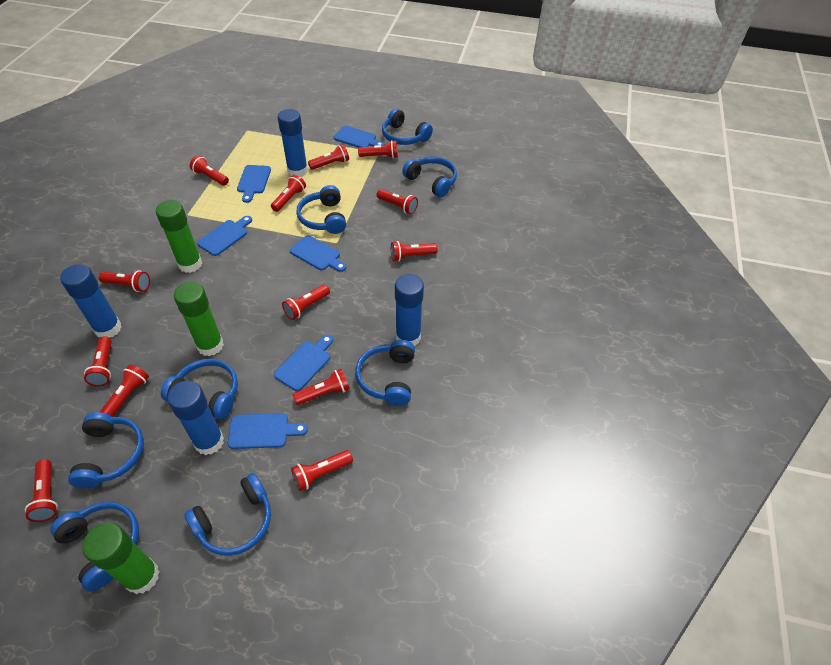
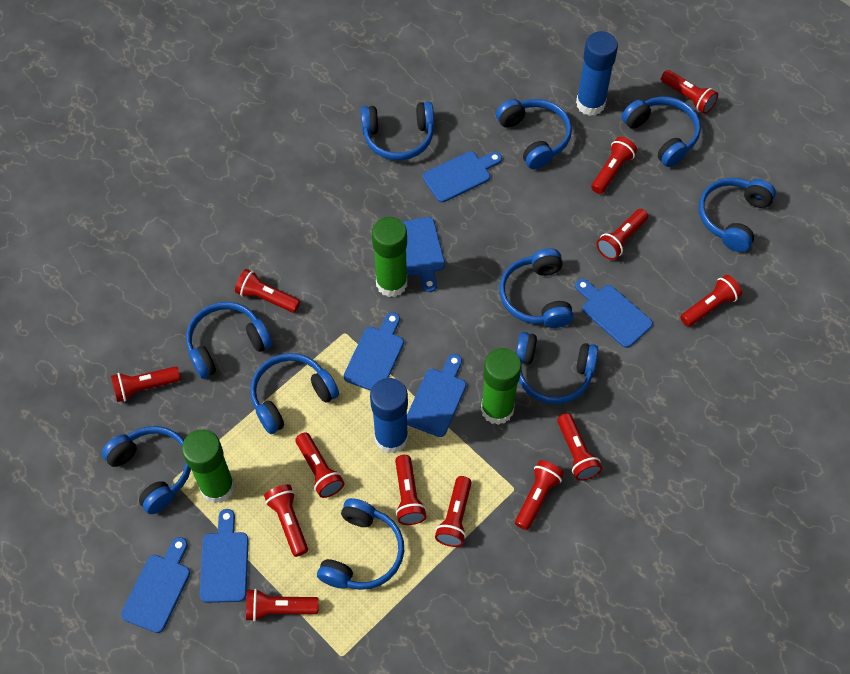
blue cutting board: 6 -> 7
blue glue stick: 4 -> 2
blue headphones: 8 -> 10

